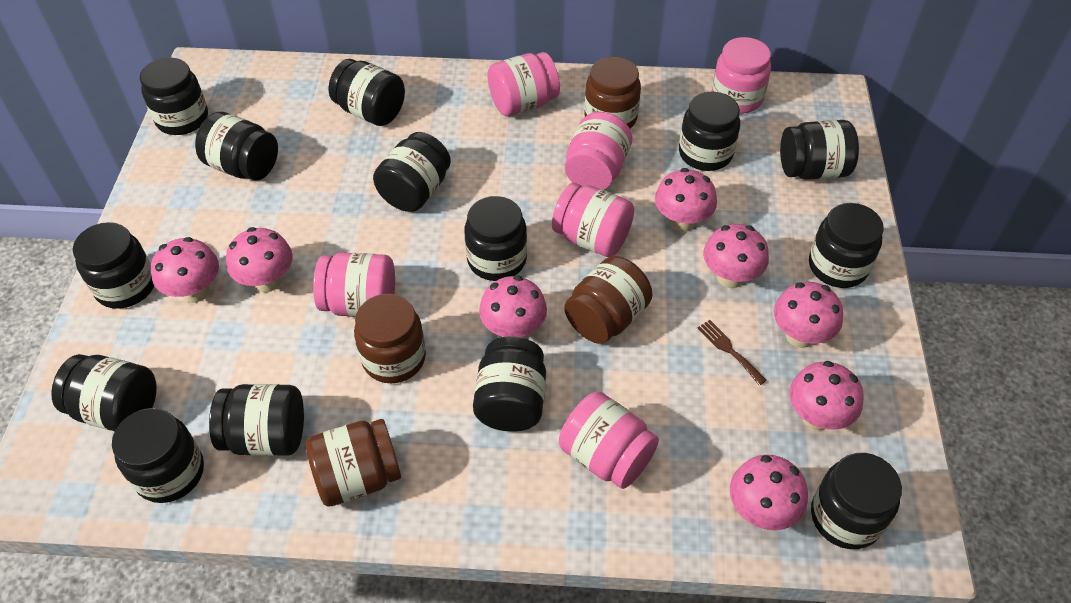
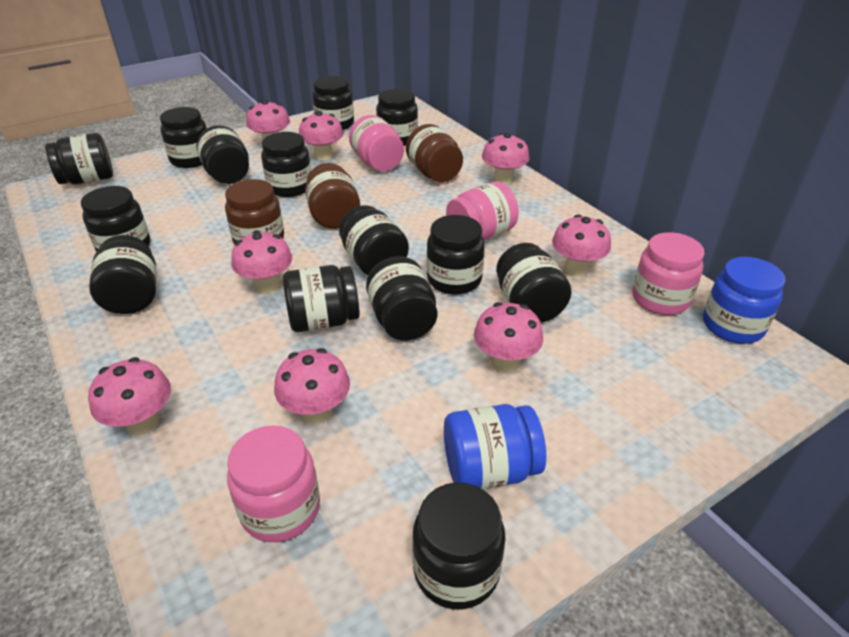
blue jar: 0 -> 2
brown fork: 1 -> 0
brown jar: 4 -> 3
pink jar: 6 -> 4

